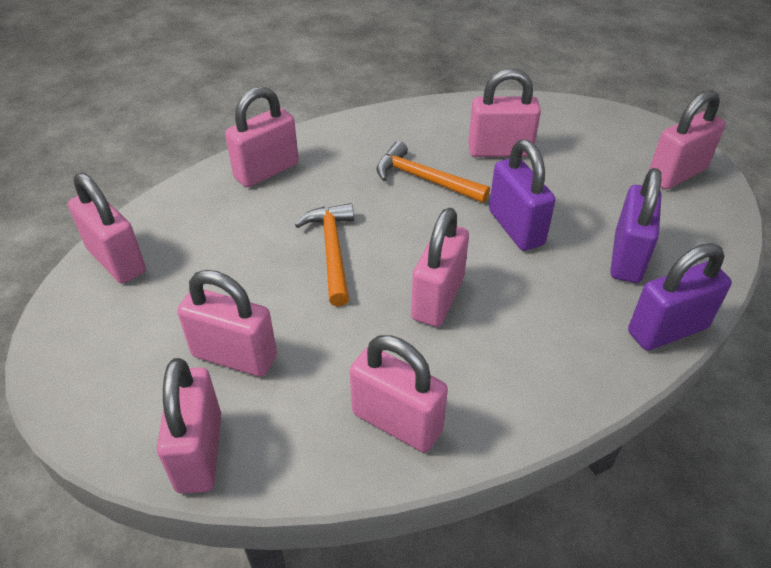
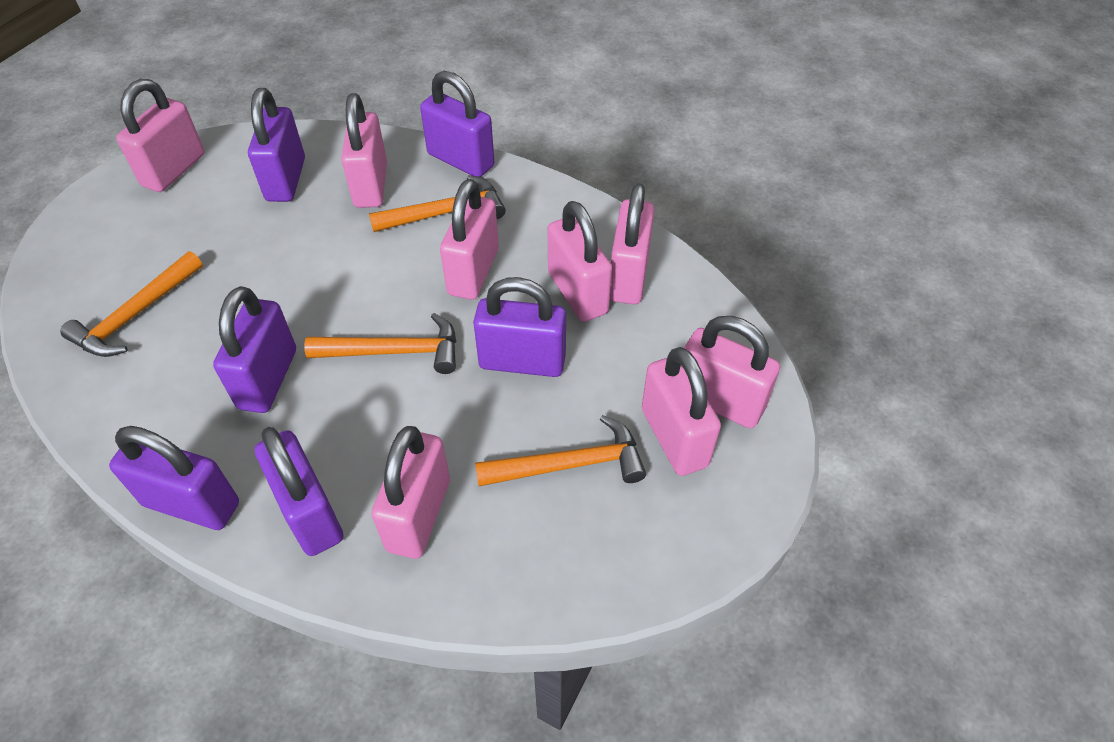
orange hammer: 2 -> 4
purple padlock: 3 -> 6

